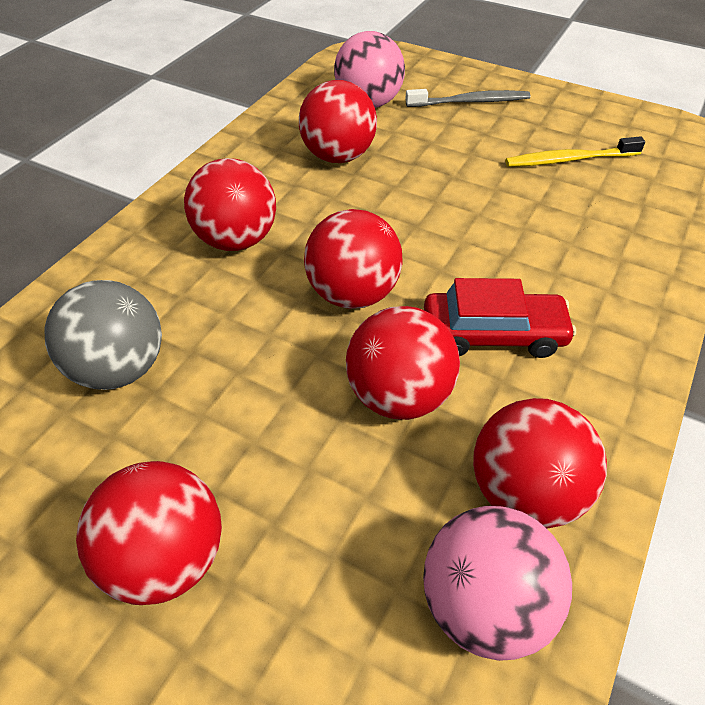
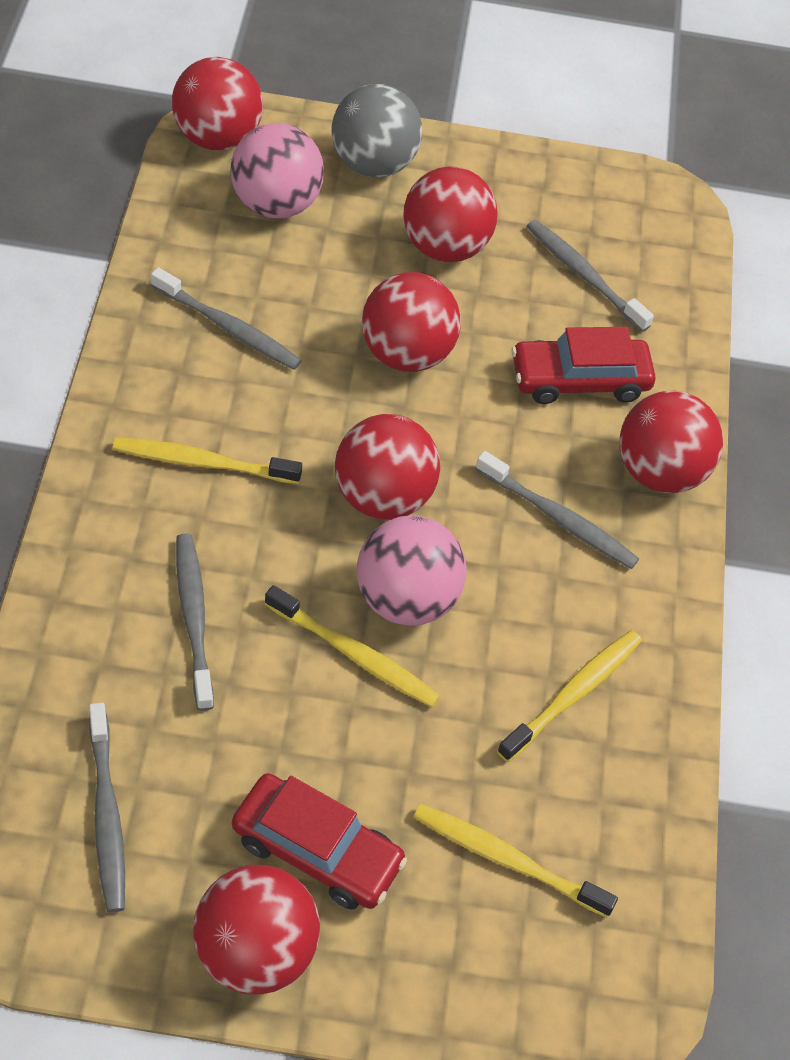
grey toothbrush: 1 -> 5
red car: 1 -> 2
yellow toothbrush: 1 -> 4

